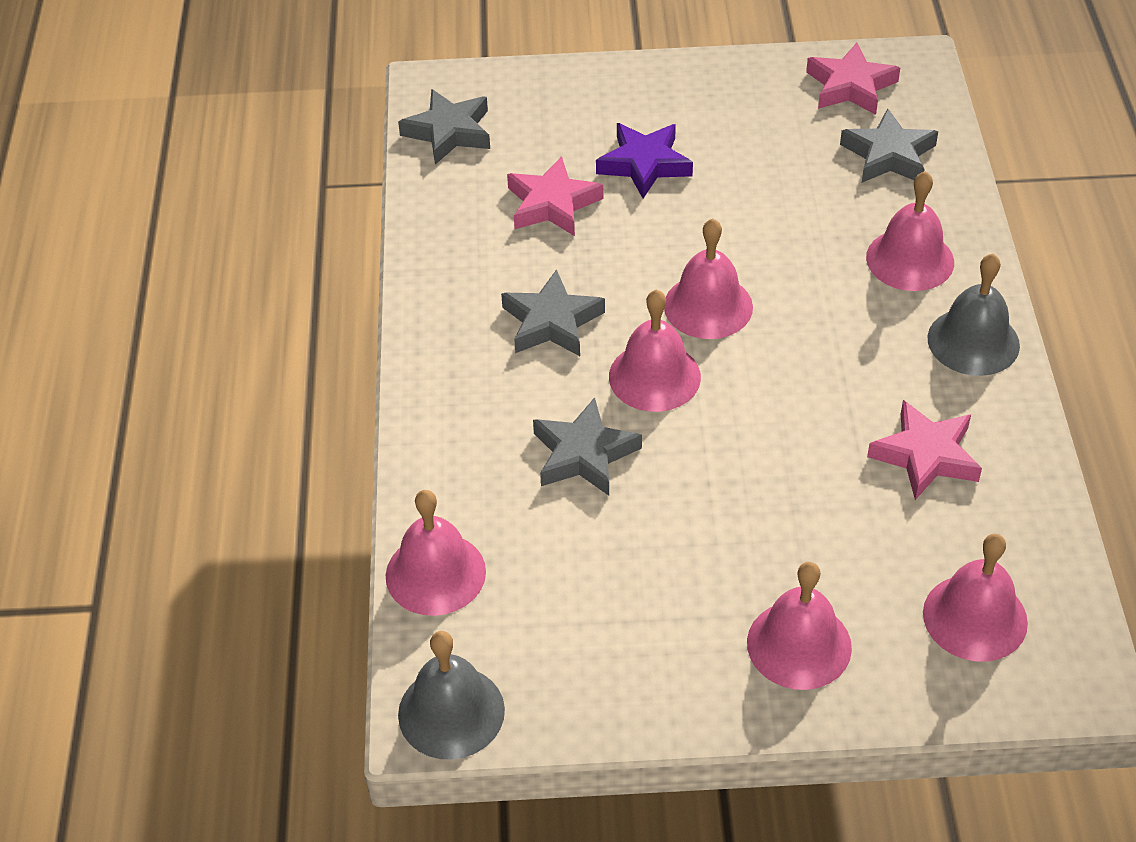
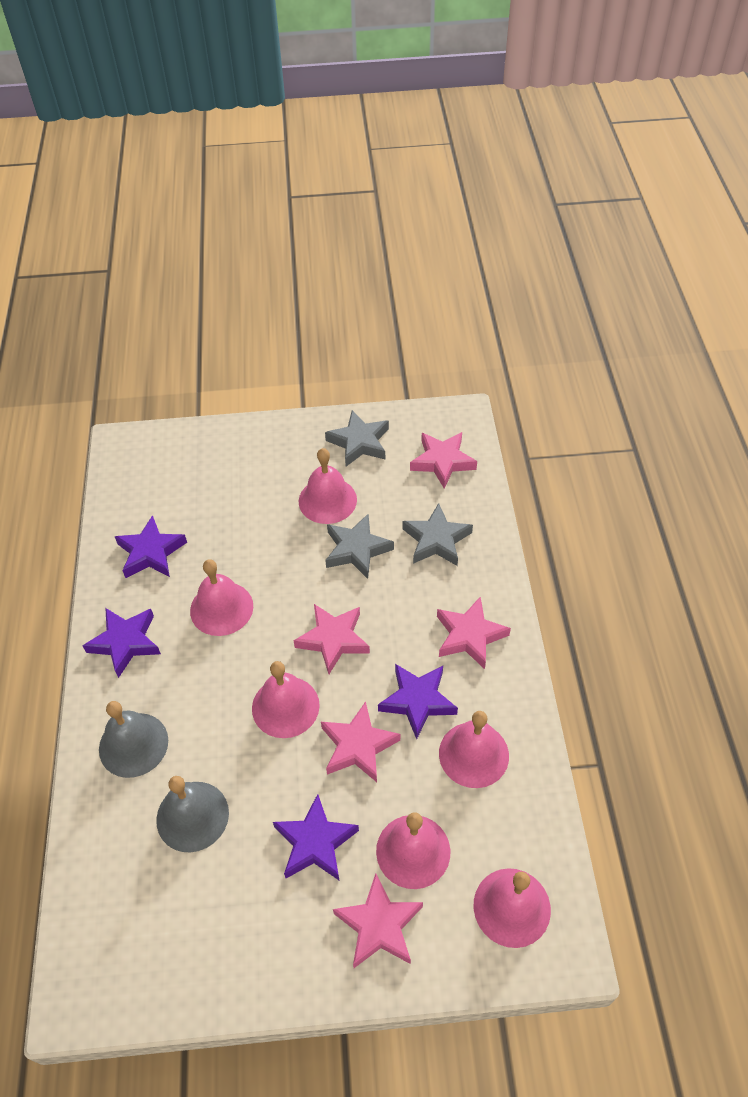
grey star: 4 -> 3
pink star: 3 -> 5
purple star: 1 -> 4

